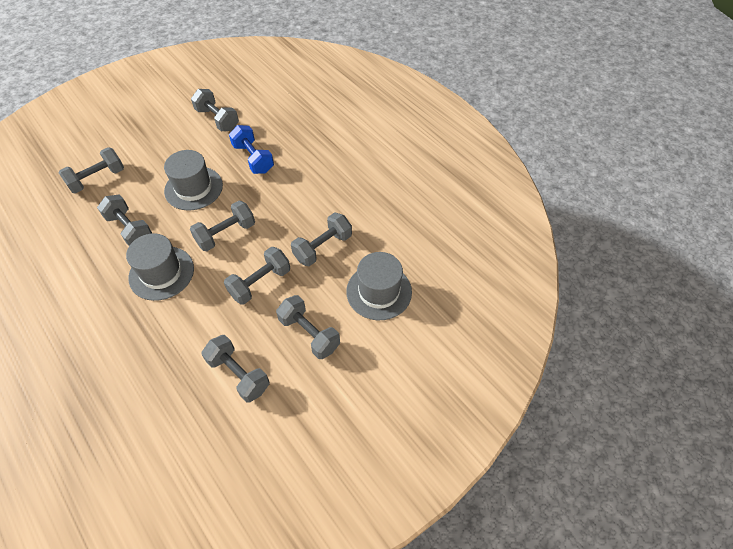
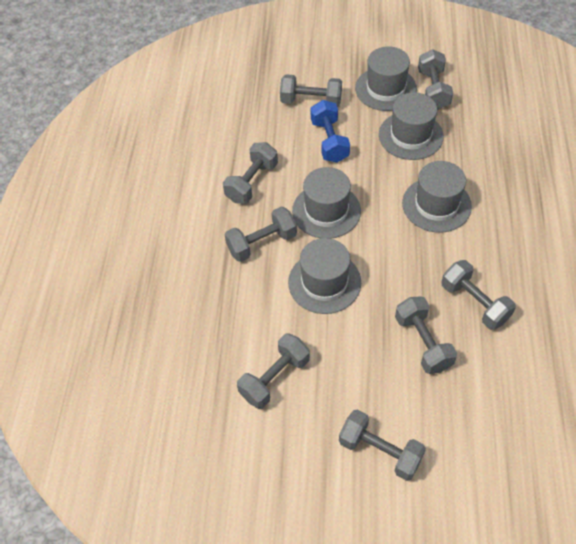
grey hat: 3 -> 5

